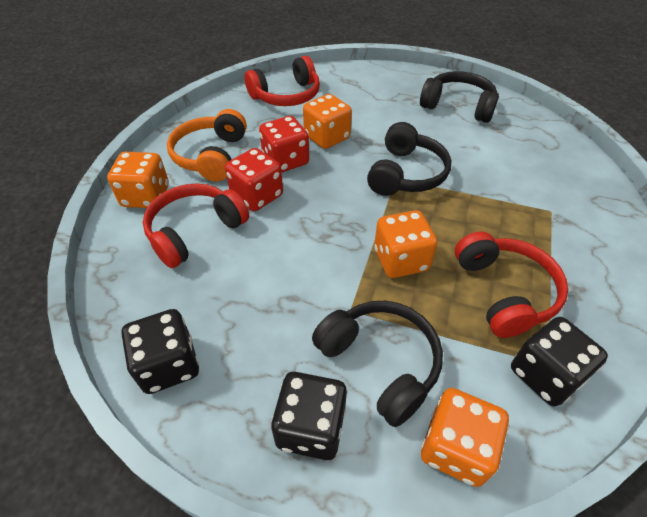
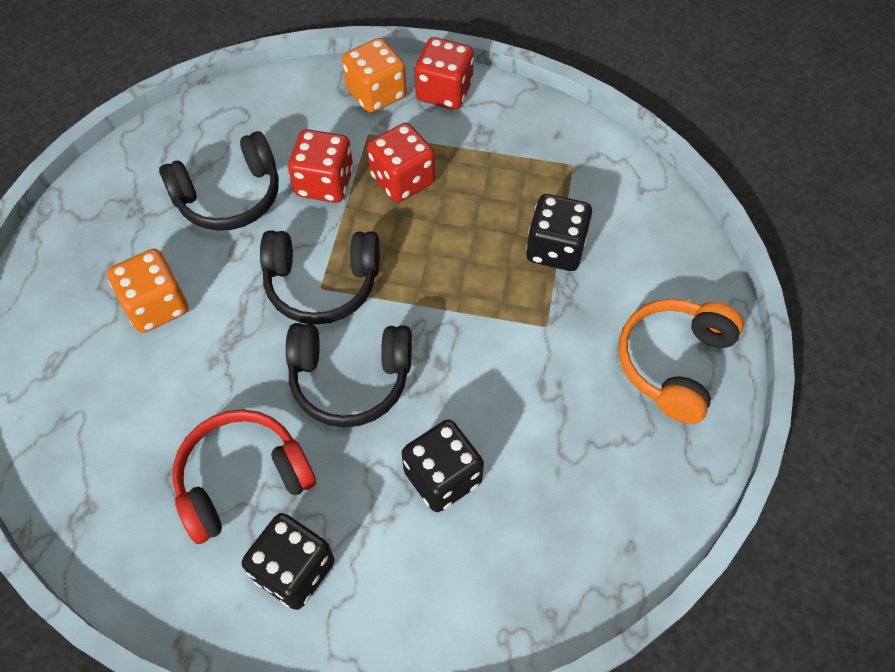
orange dice: 4 -> 2
red dice: 2 -> 3
red headphones: 3 -> 1

